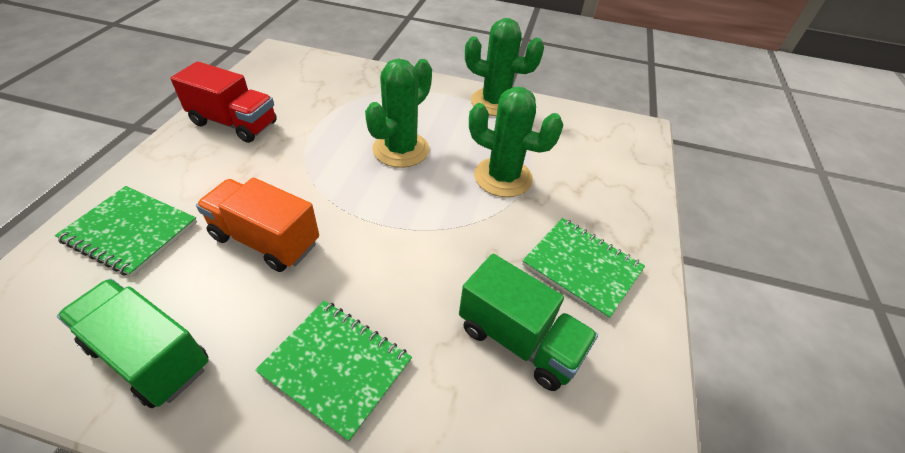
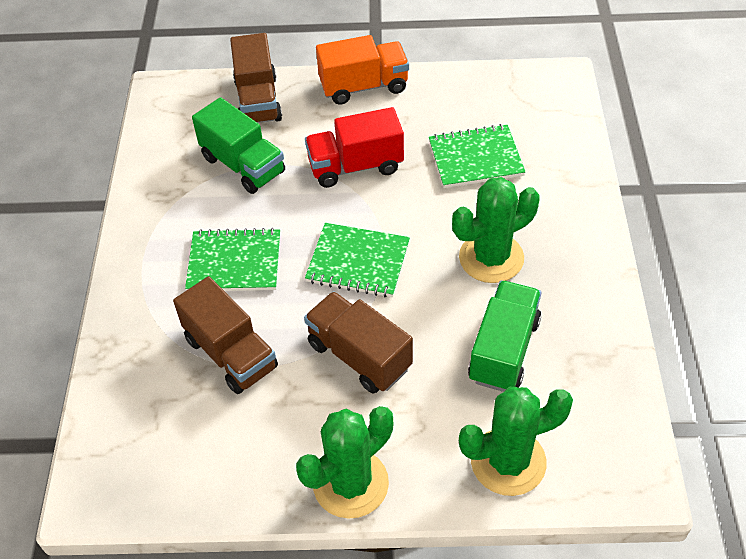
brown truck: 0 -> 3

